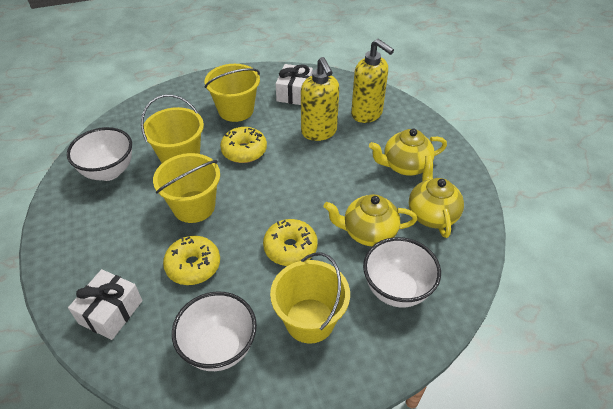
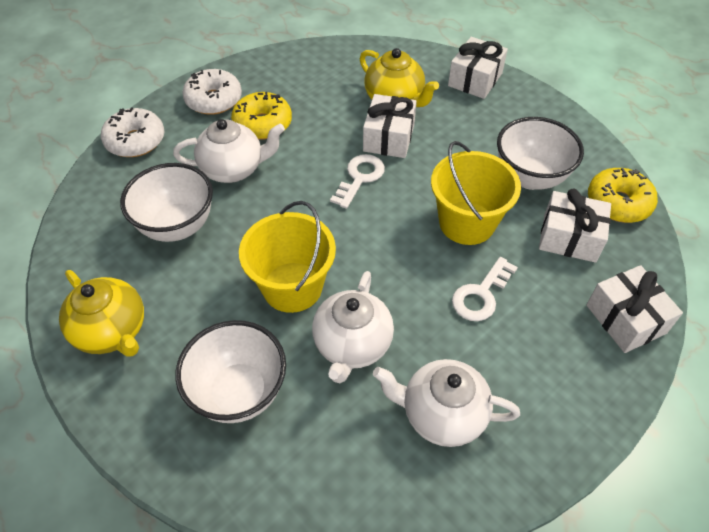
white donut: 0 -> 2
white gift: 2 -> 4
white key: 0 -> 2
white teapot: 0 -> 3
yellow bucket: 4 -> 2
yellow donut: 3 -> 2
yellow soap dispenser: 2 -> 0
yellow teapot: 3 -> 2

